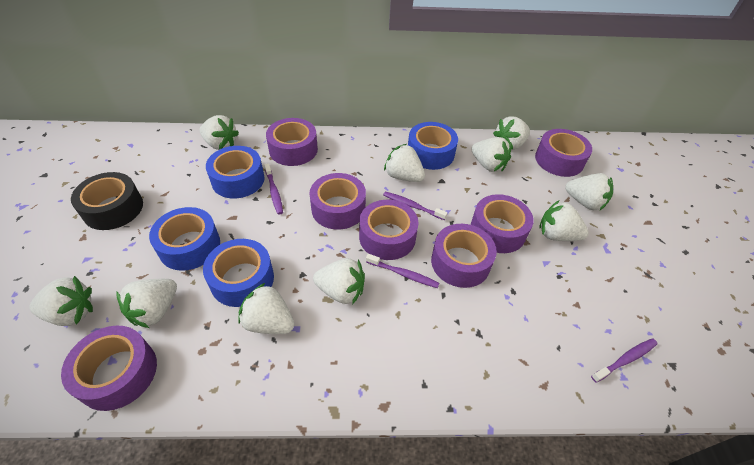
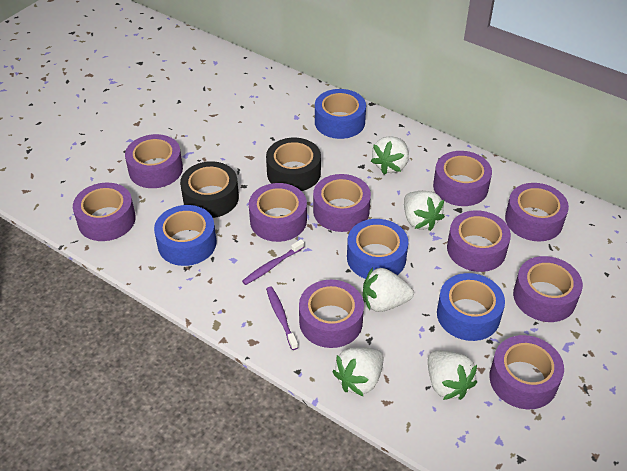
black tape: 1 -> 2
purple tape: 7 -> 10
purple toothbrush: 4 -> 2
white strawberry: 10 -> 5

